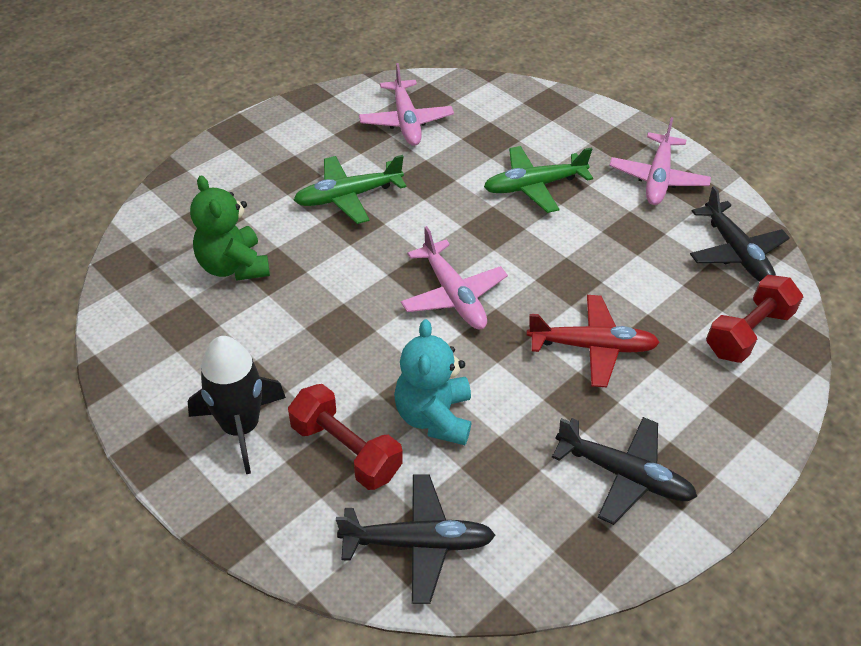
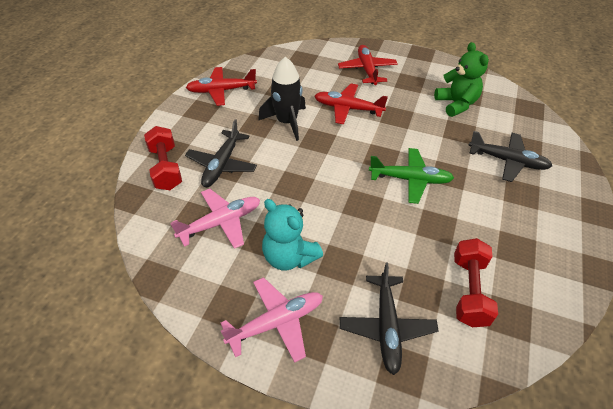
green plane: 2 -> 1
pink plane: 3 -> 2
red plane: 1 -> 3

